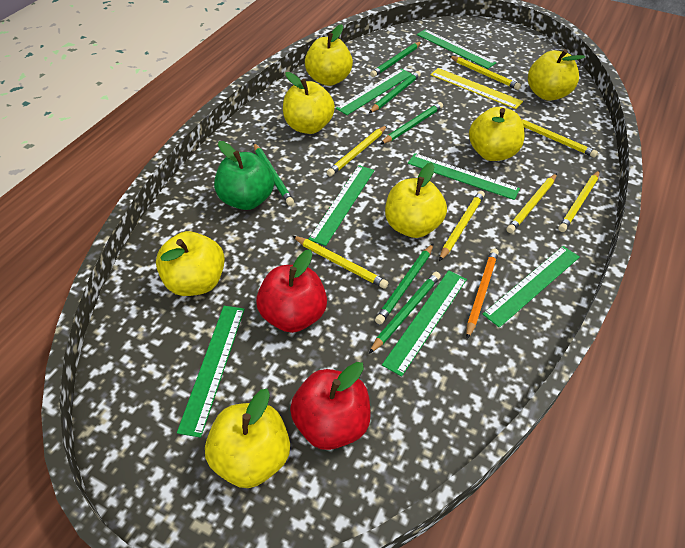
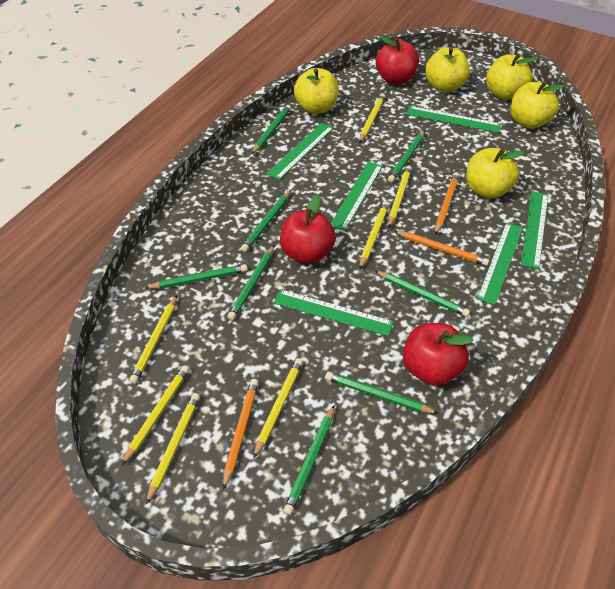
green apple: 1 -> 0
green pencil: 6 -> 8
green ruler: 7 -> 6
orange pencil: 1 -> 3
red apple: 2 -> 3
yellow apple: 7 -> 5
yellow ruler: 1 -> 0

